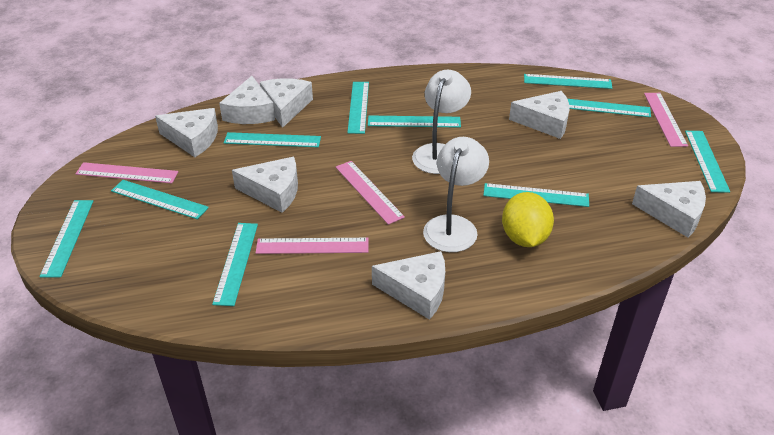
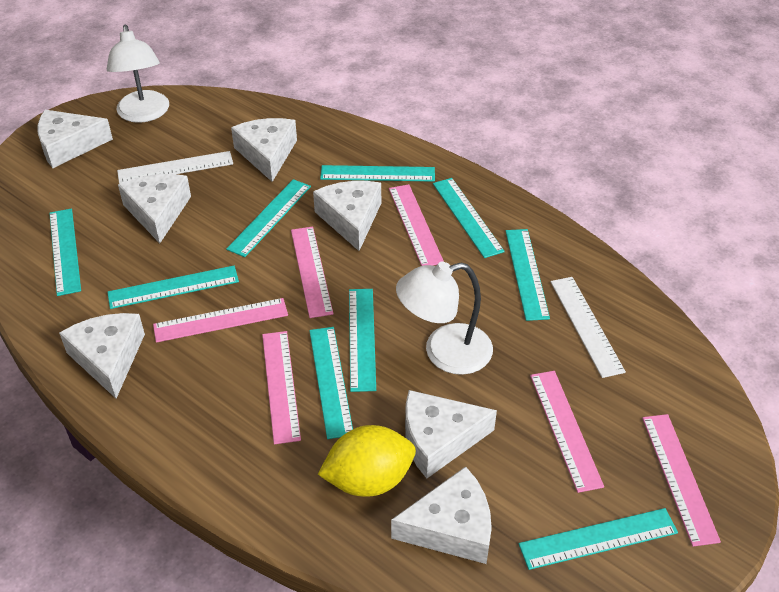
pink ruler: 4 -> 6
turquoise ruler: 10 -> 9
white ruler: 0 -> 2

